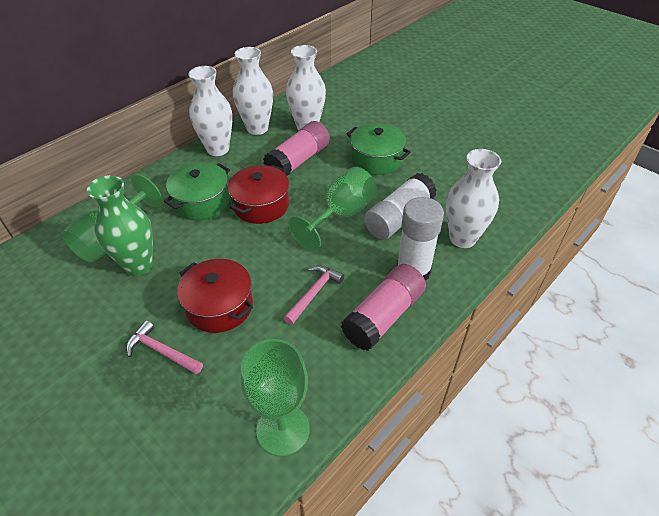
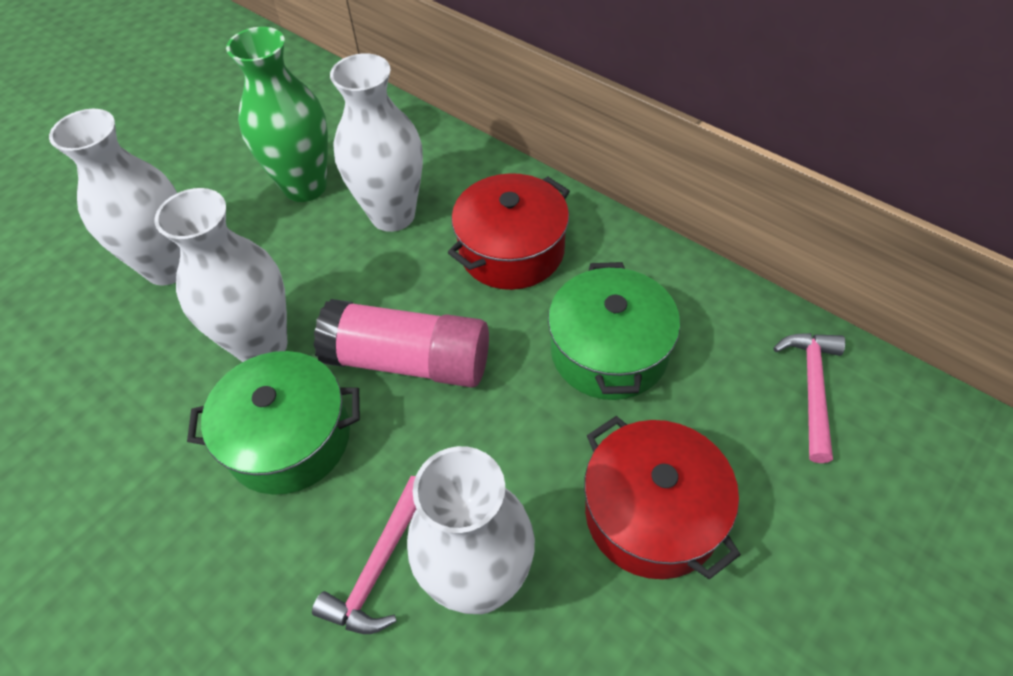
green goblet: 3 -> 0
pink glue stick: 2 -> 1
white glue stick: 2 -> 0

